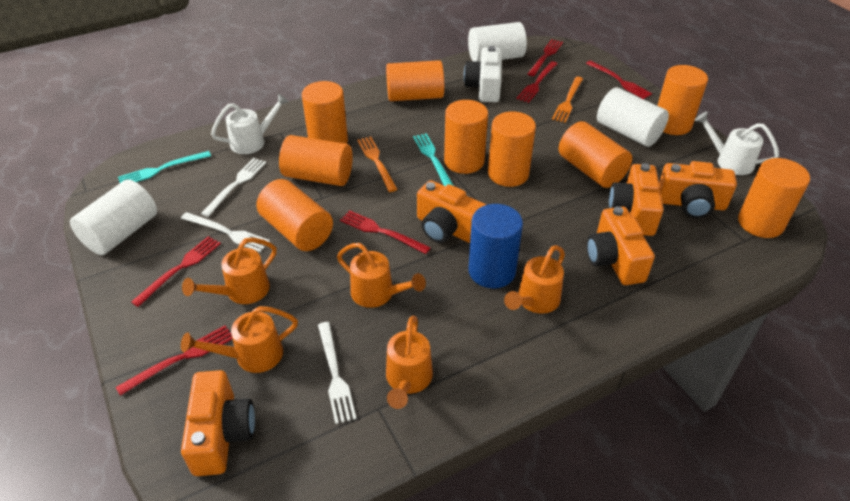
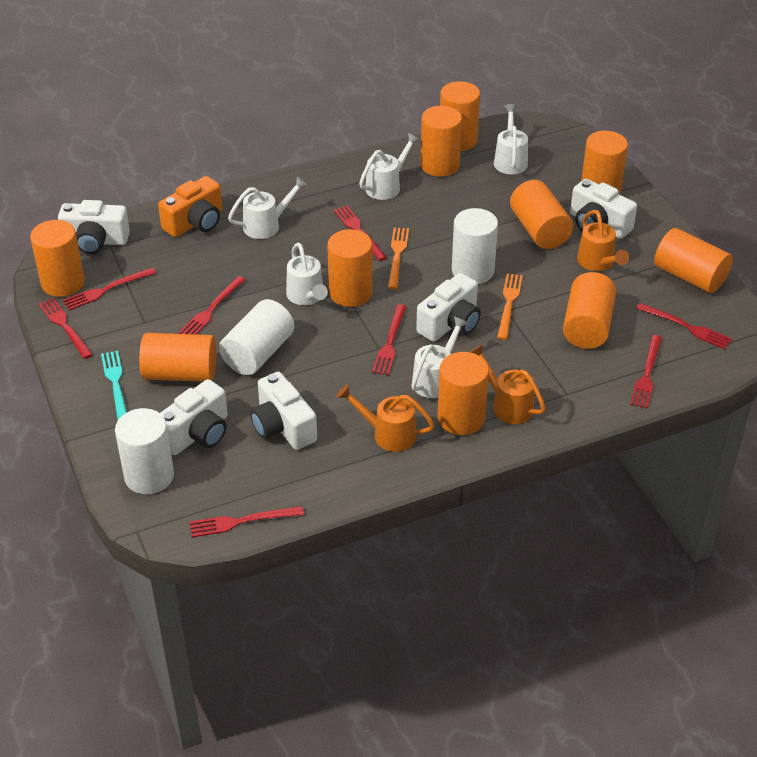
blue cylinder: 1 -> 0
orange camera: 5 -> 1
orange cylinder: 9 -> 10
orange watering can: 5 -> 3
red fork: 6 -> 8
turquoise fork: 2 -> 1
white camera: 1 -> 5
white fork: 3 -> 0
white watering can: 2 -> 5

